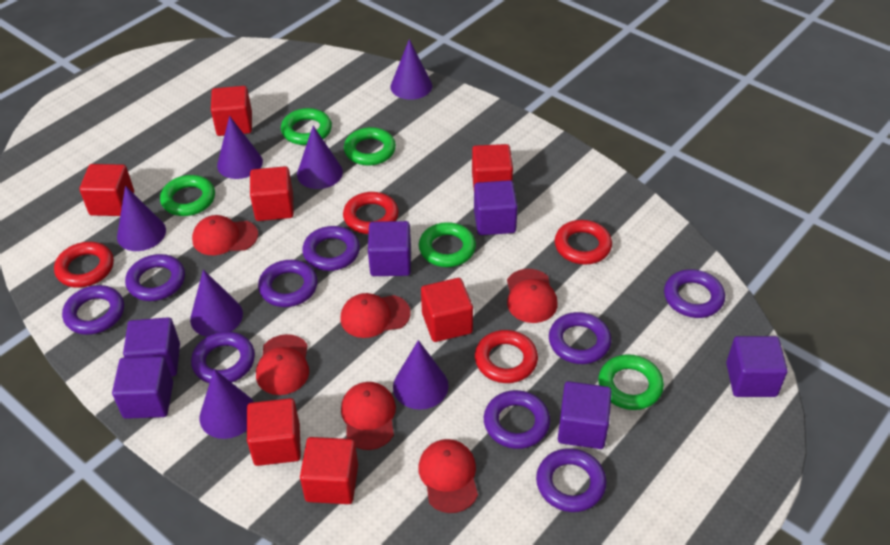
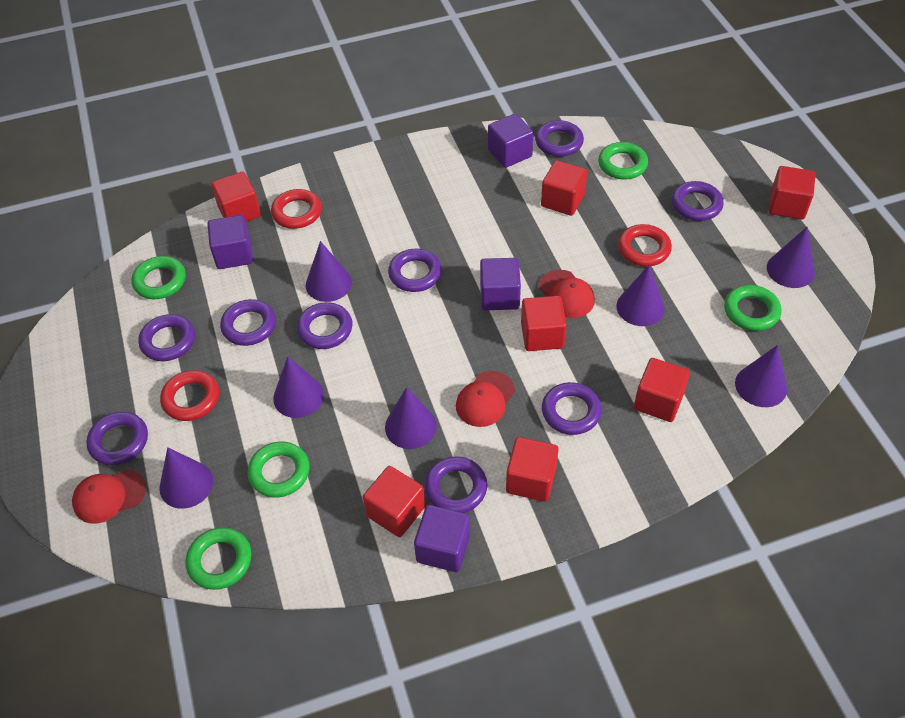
purple cube: 6 -> 4
red cap: 6 -> 3
red ring: 4 -> 3

